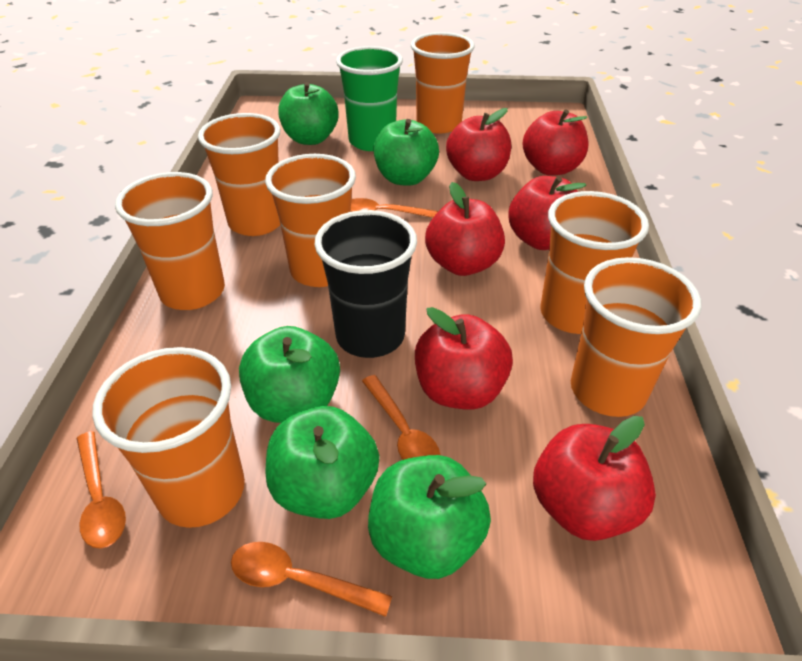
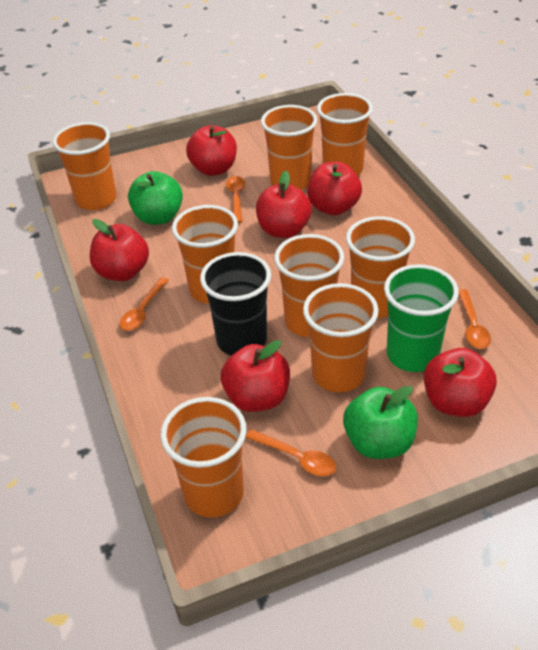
green apple: 5 -> 2
orange cup: 7 -> 8

